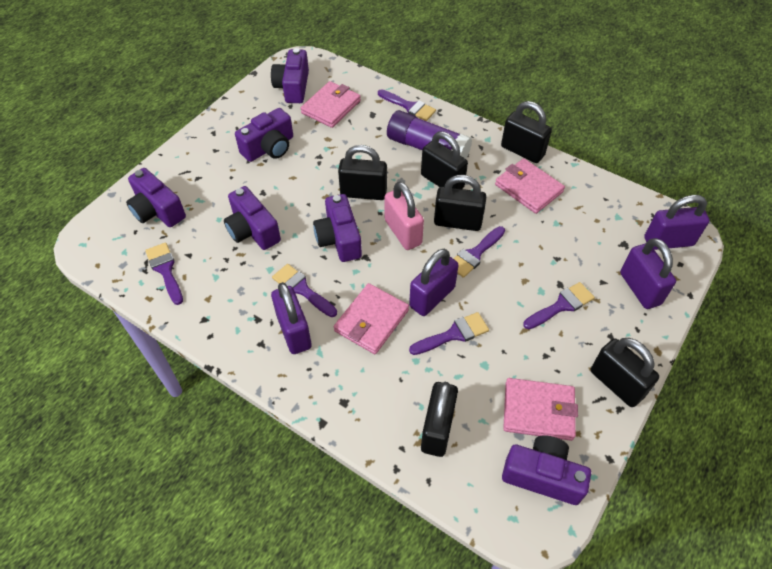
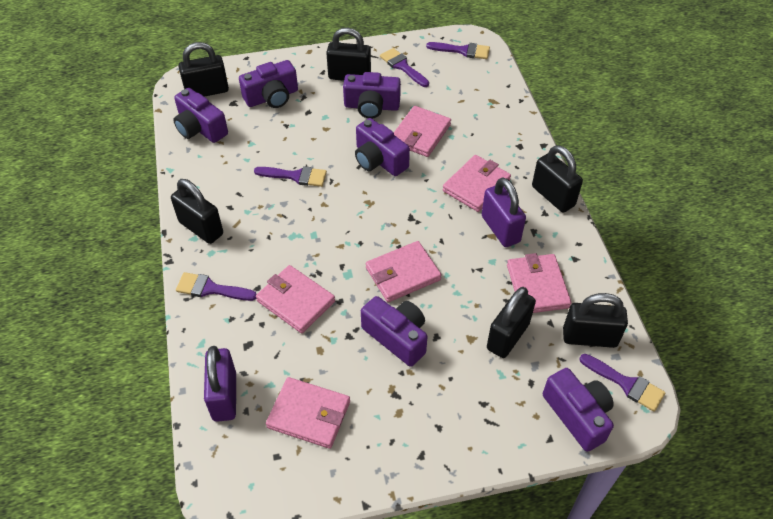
pink padlock: 1 -> 0
pink wallet: 4 -> 6
purple brush: 6 -> 5
purple glue stick: 1 -> 0
purple padlock: 4 -> 2

